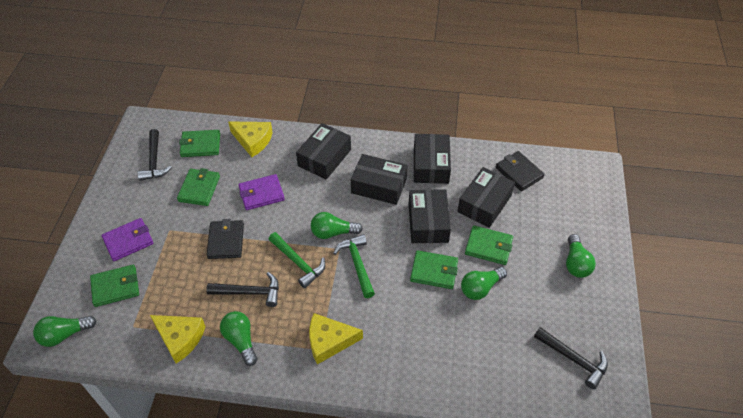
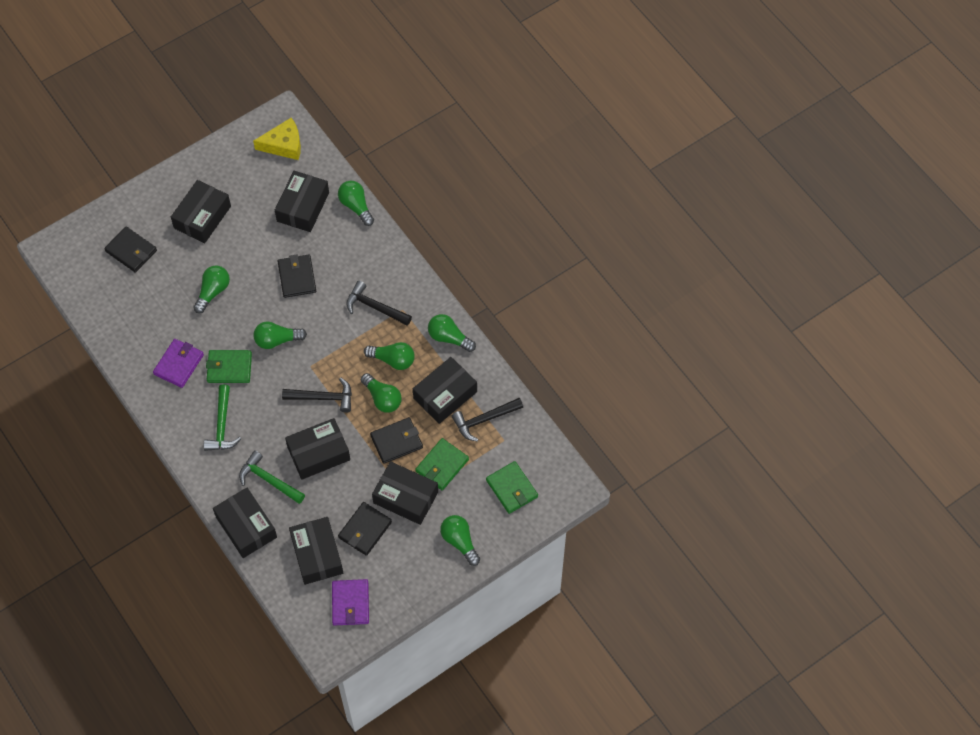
black box: 5 -> 7
black wallet: 2 -> 4
green light bulb: 5 -> 7
green wallet: 5 -> 3
yellow cheese: 3 -> 1

